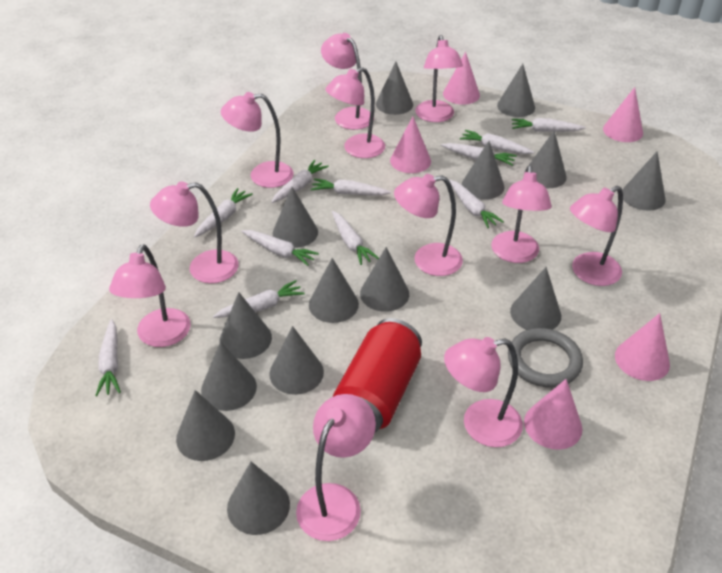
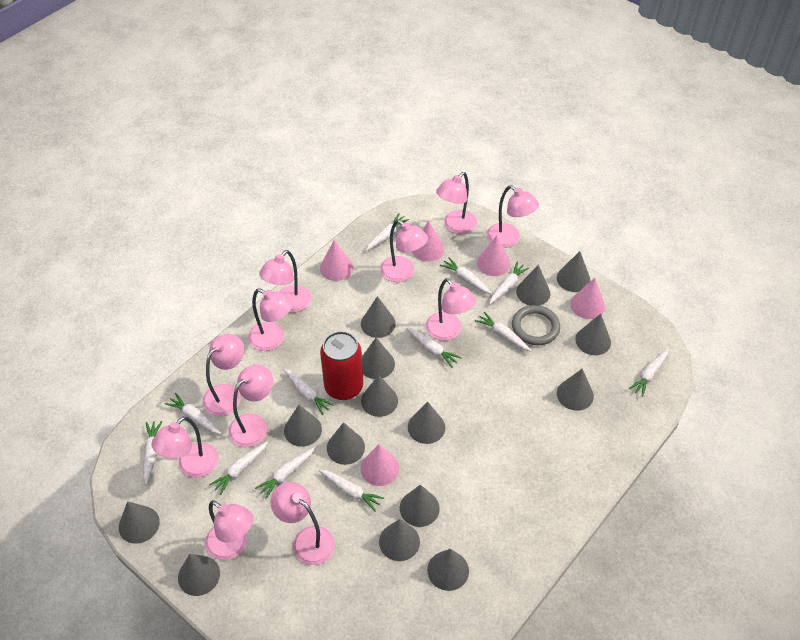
grey cone: 14 -> 15
white carrot: 11 -> 12

